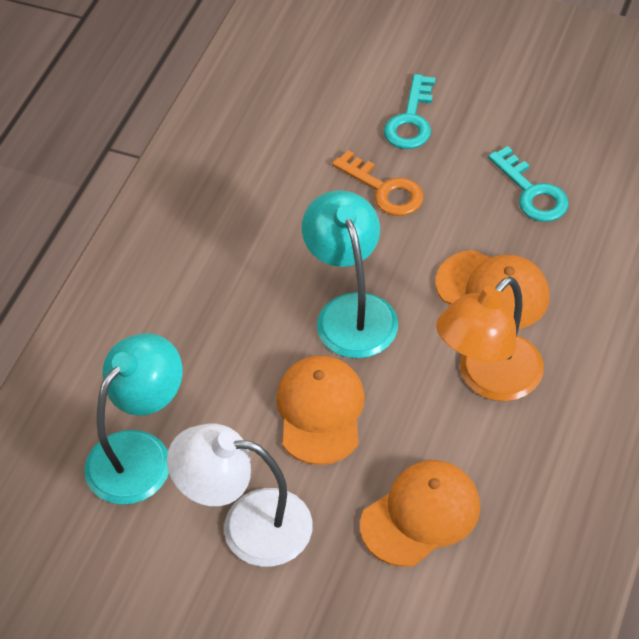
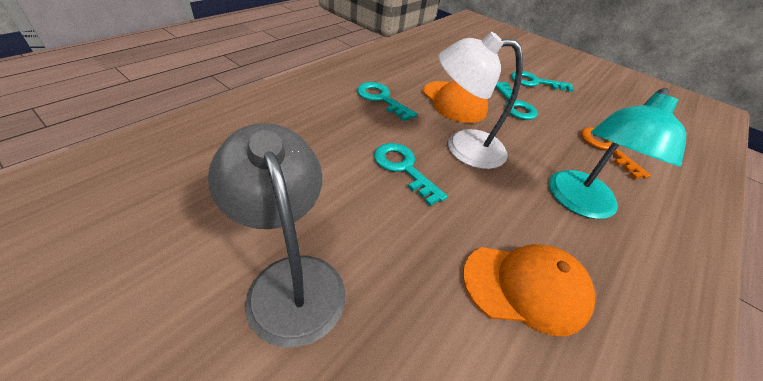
grey lamp: 0 -> 1
orange cap: 3 -> 2
orange lamp: 1 -> 0
turquoise key: 2 -> 4
turquoise lamp: 2 -> 1

